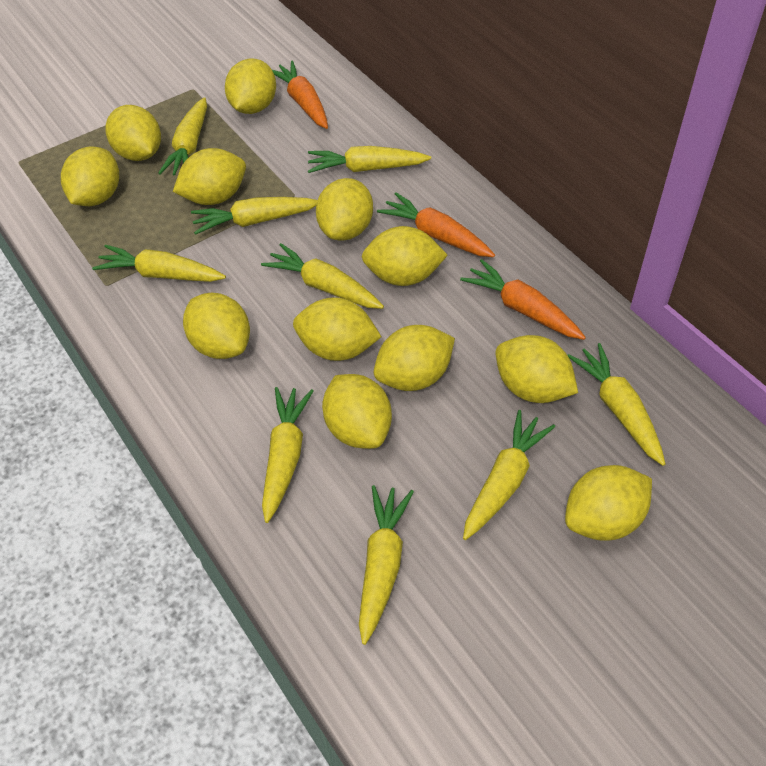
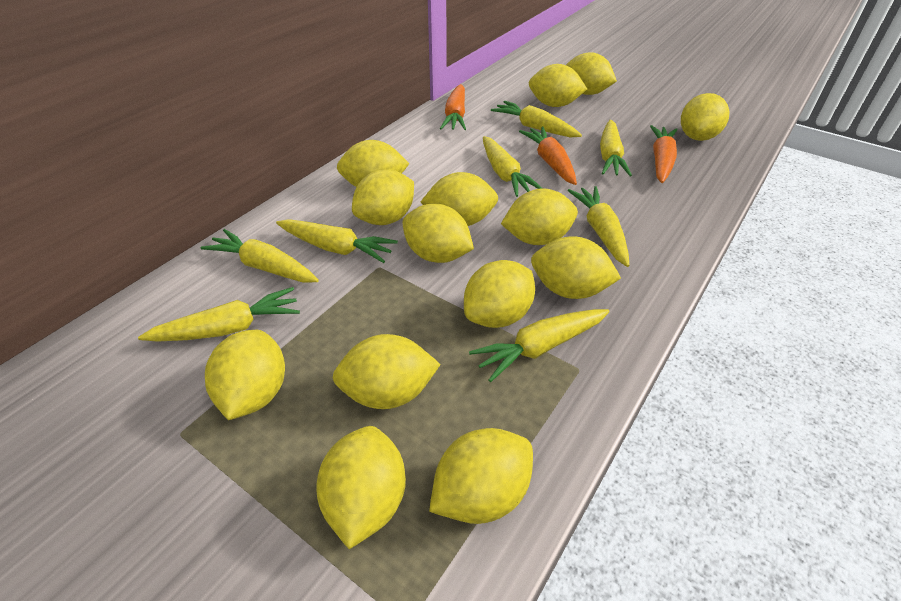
yellow carrot: 9 -> 8
yellow lemon: 12 -> 14

